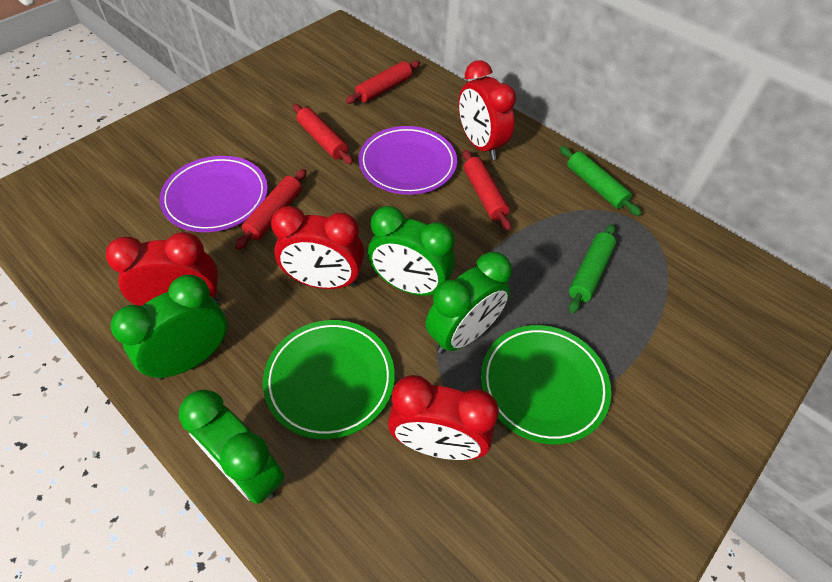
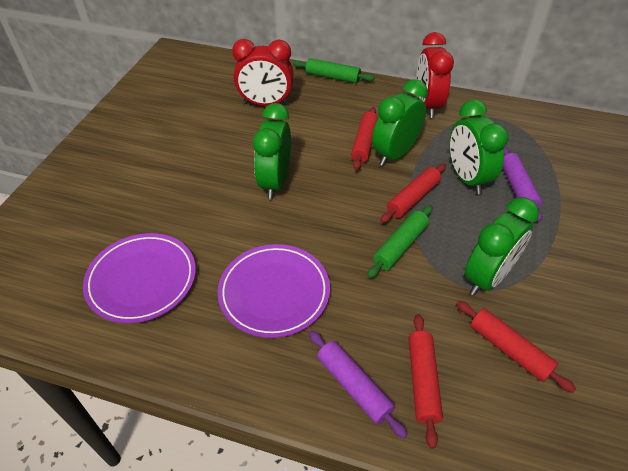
green plate: 2 -> 0
purple rolling pin: 0 -> 2
red clock: 4 -> 2

